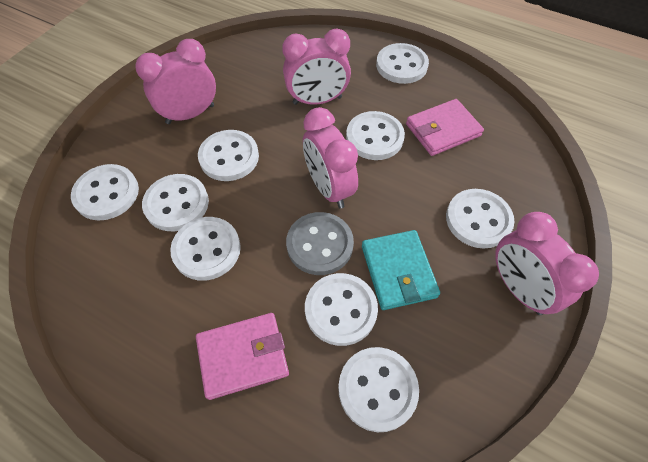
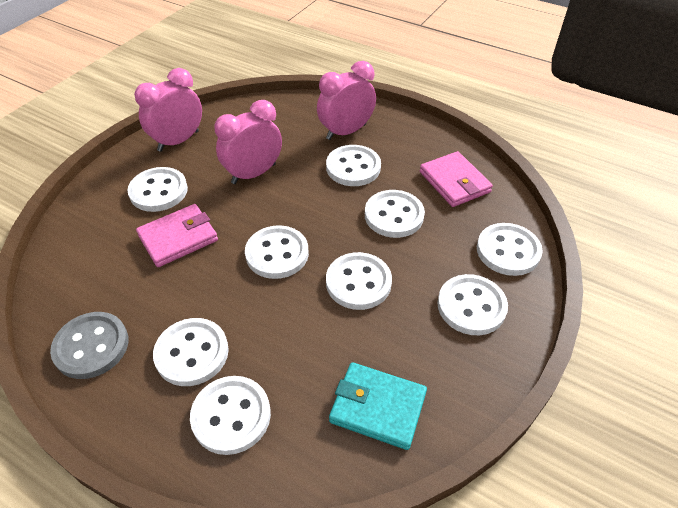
pink clock: 4 -> 3

